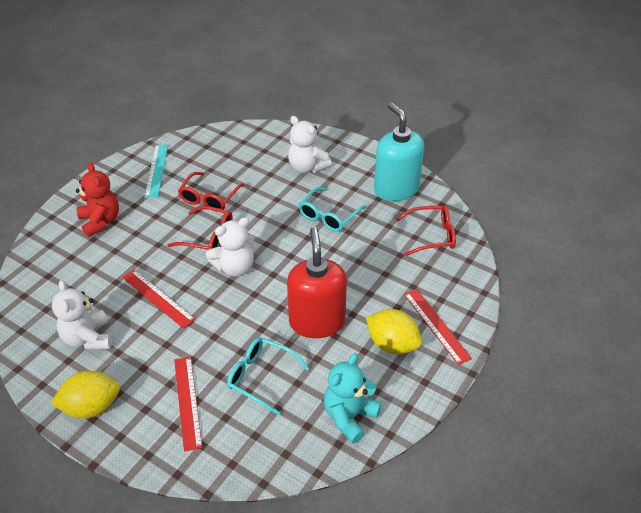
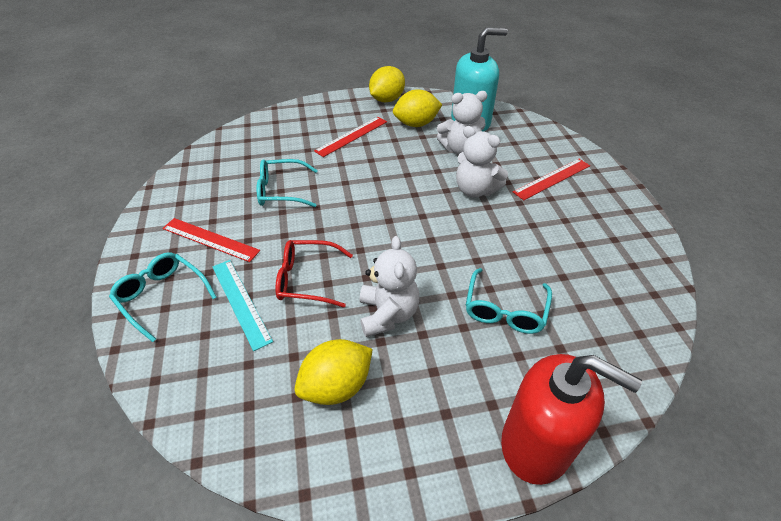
red glasses: 3 -> 1
red teddy bear: 1 -> 0
turquoise glasses: 2 -> 3
turquoise teddy bear: 1 -> 0
yellow lemon: 2 -> 3

